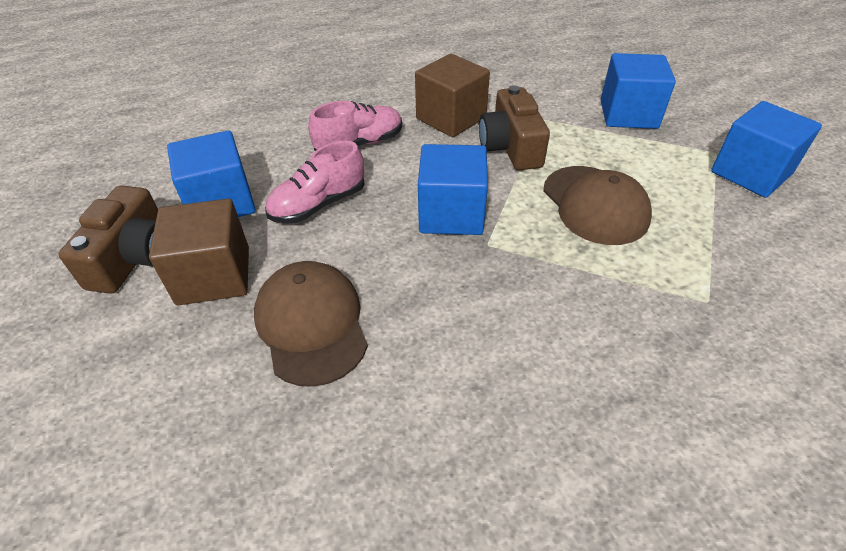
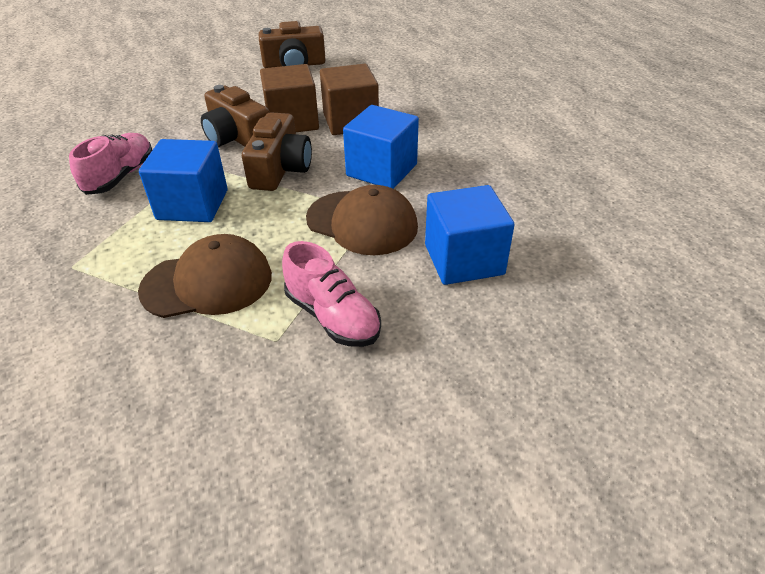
blue cube: 4 -> 3
brown camera: 2 -> 3

